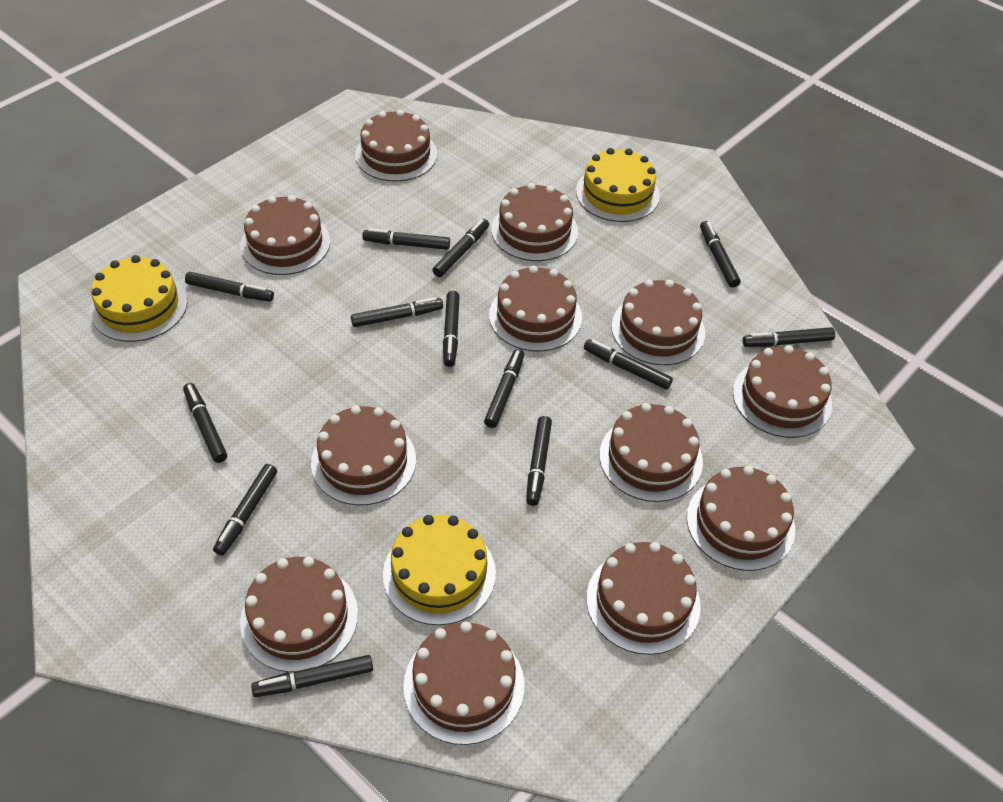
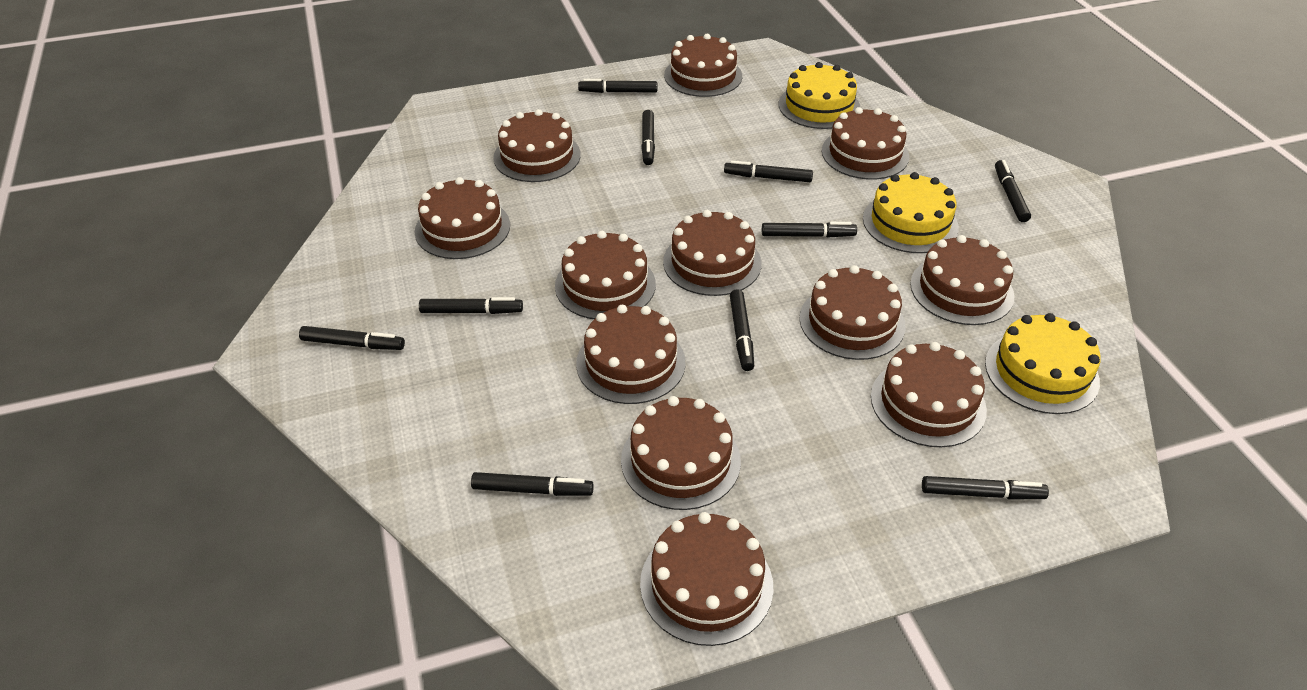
black marker: 13 -> 10

